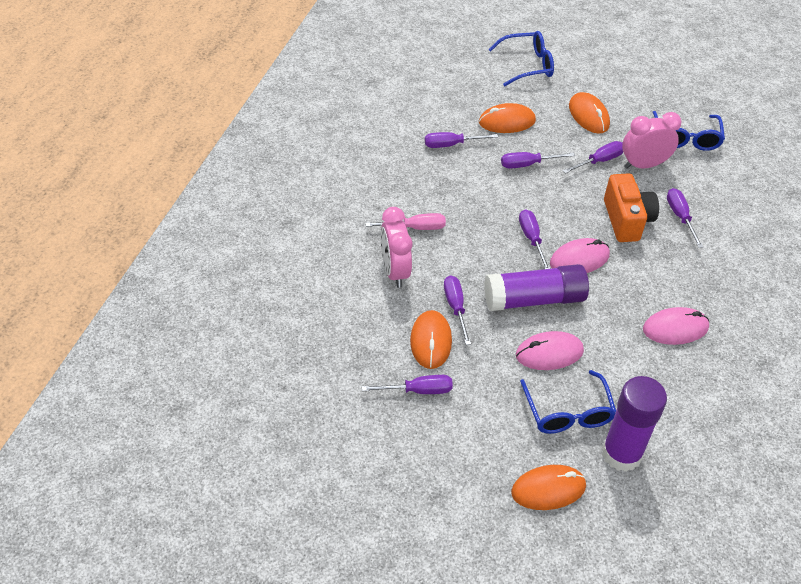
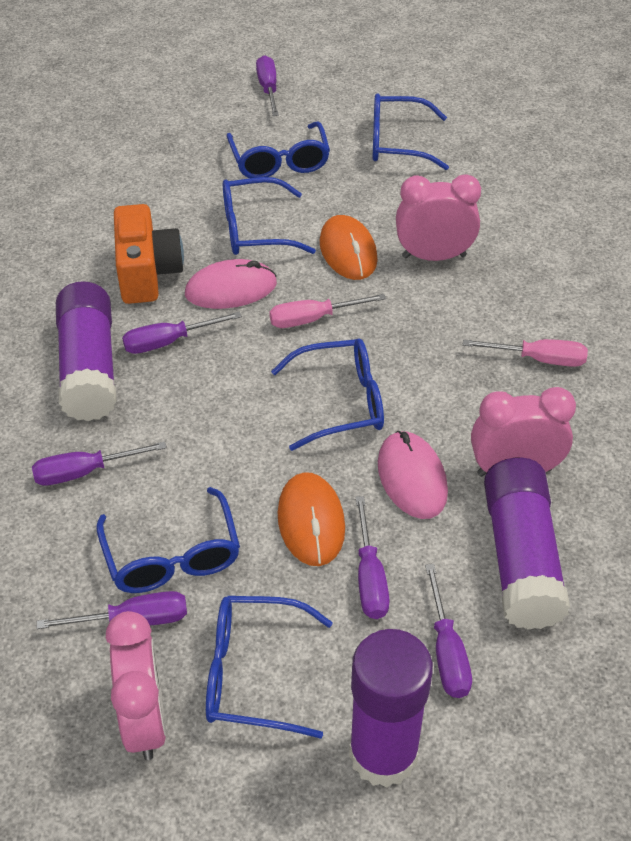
blue glasses: 3 -> 6
orange mouse: 4 -> 2
pink clock: 2 -> 3
pink mouse: 3 -> 2
pink screwdriver: 1 -> 2
purple glue stick: 2 -> 3
purple screwdriver: 7 -> 6

